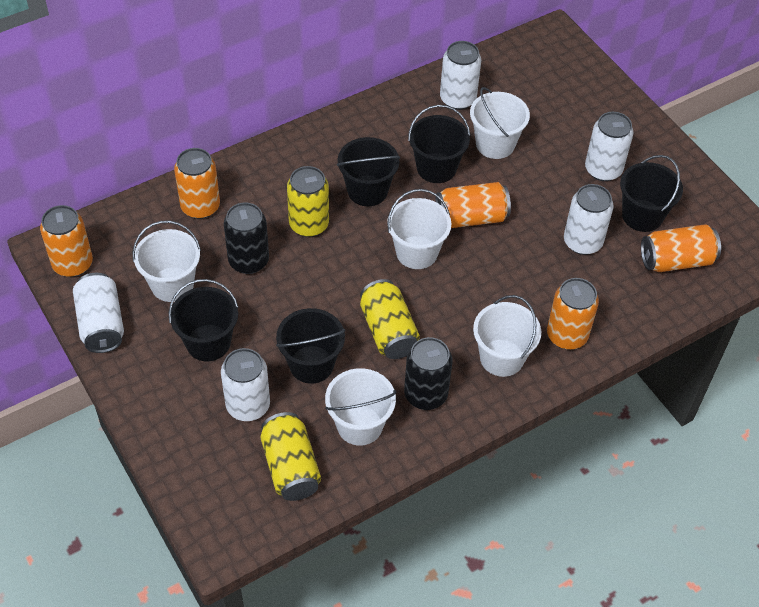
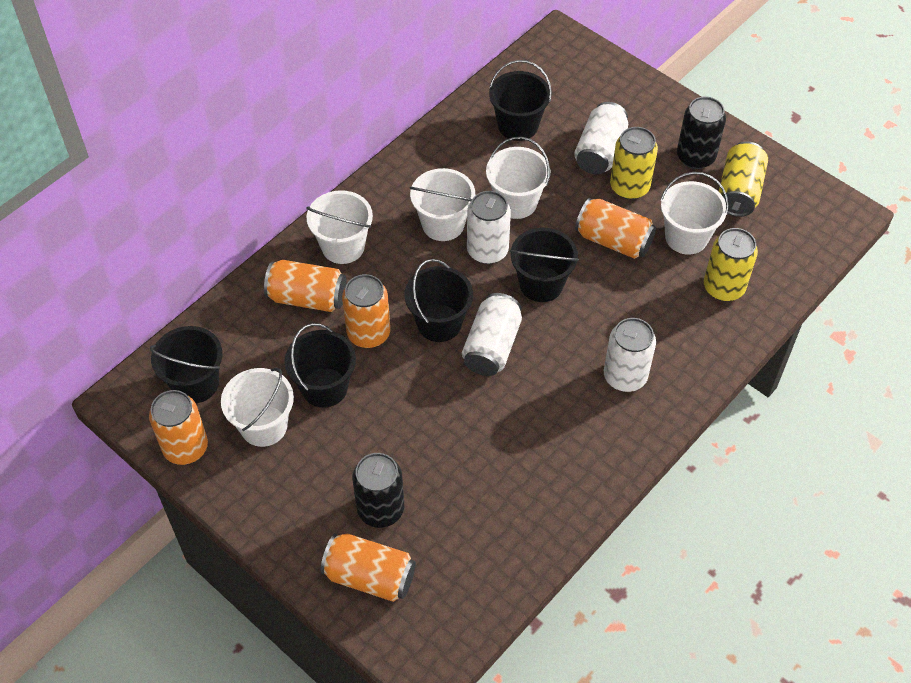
white can: 5 -> 4

